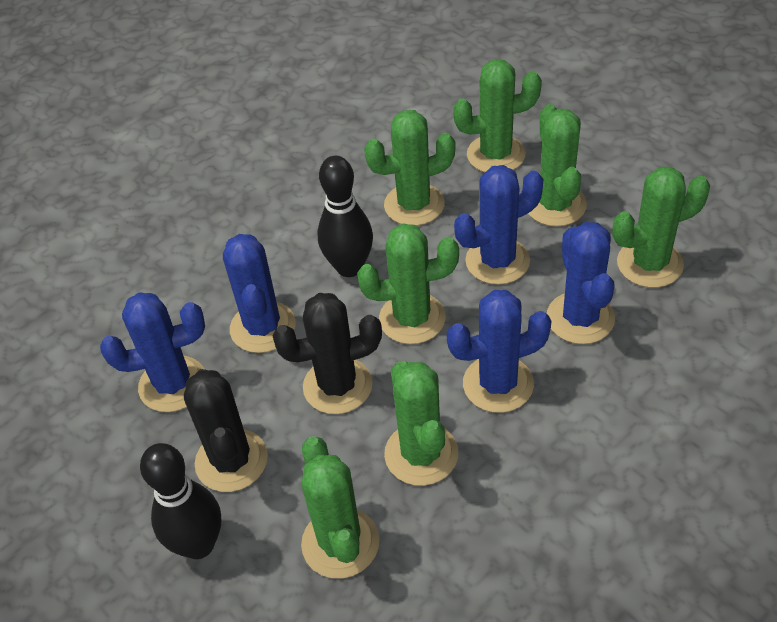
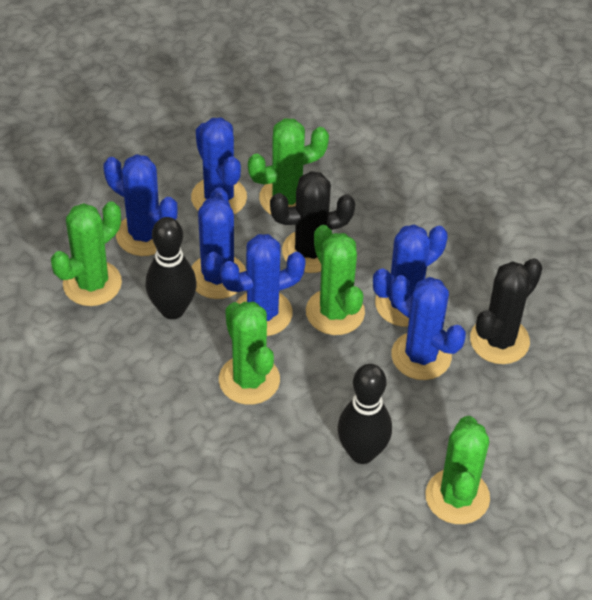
blue cactus: 5 -> 6
green cactus: 7 -> 5

